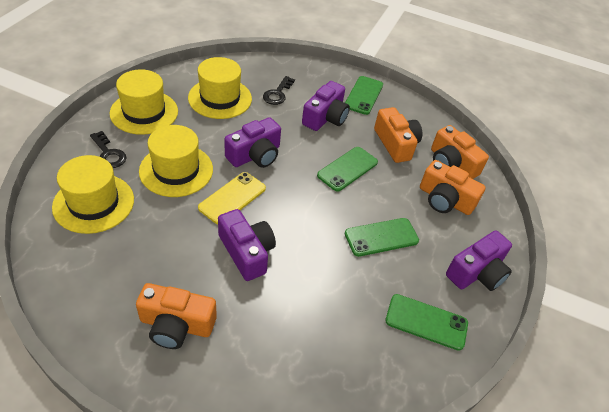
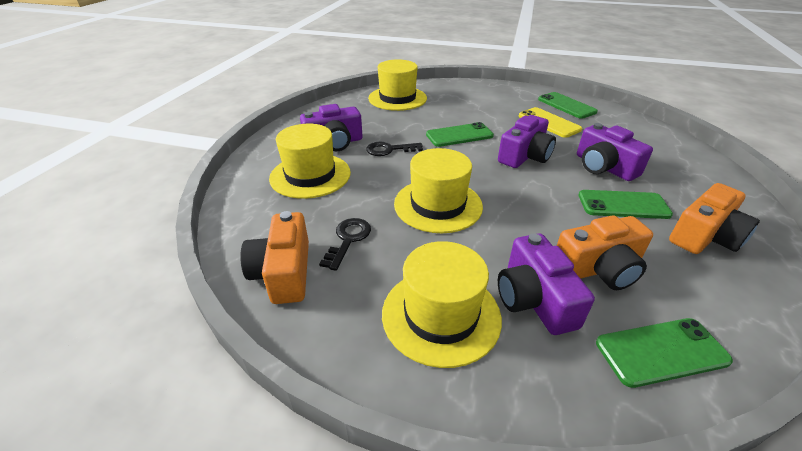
orange camera: 4 -> 3

